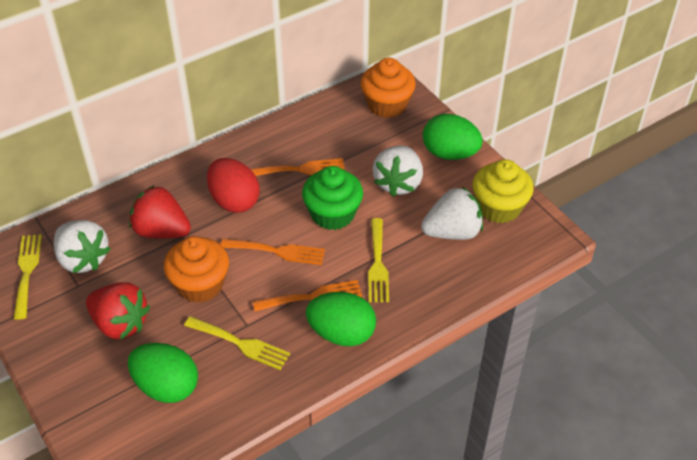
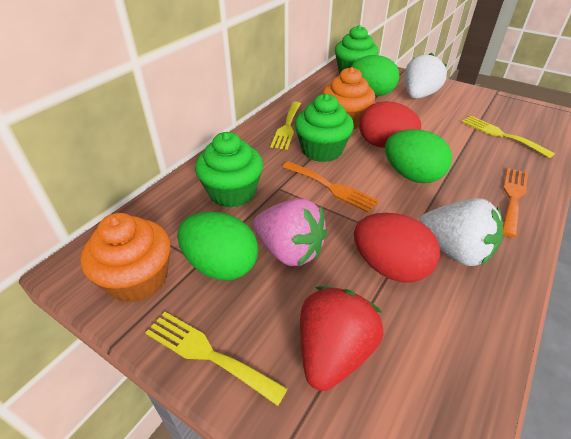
green cupcake: 1 -> 3
orange fork: 3 -> 2
pink strawberry: 0 -> 1
red egg: 1 -> 2
red strawberry: 2 -> 1
white strawberry: 3 -> 2
yellow cupcake: 1 -> 0

